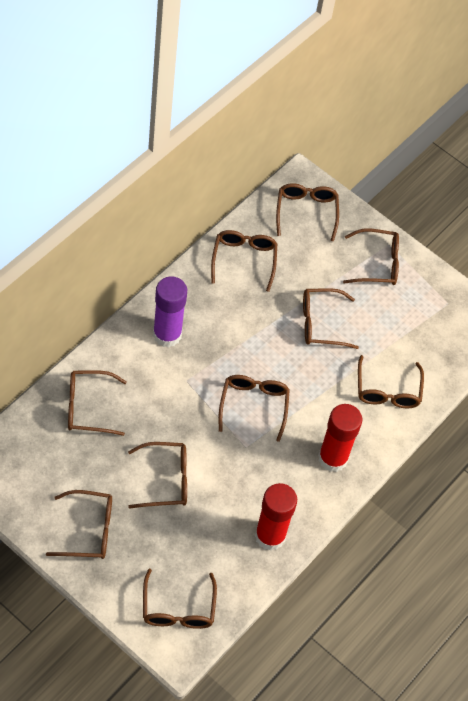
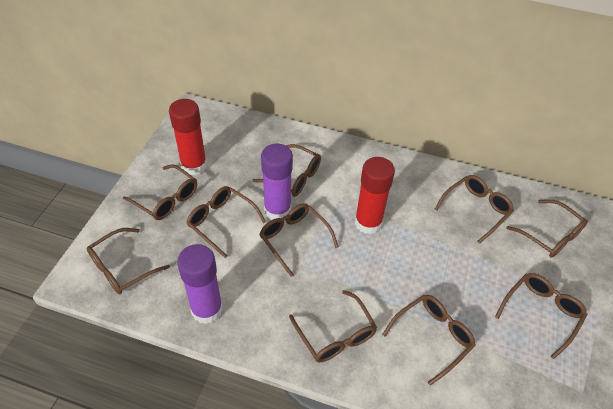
purple glue stick: 1 -> 2

